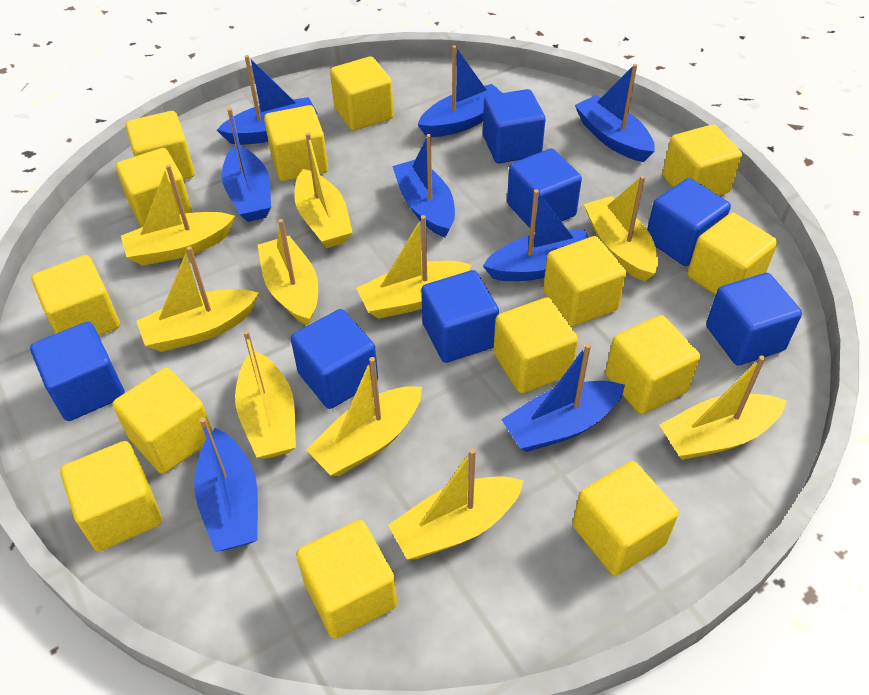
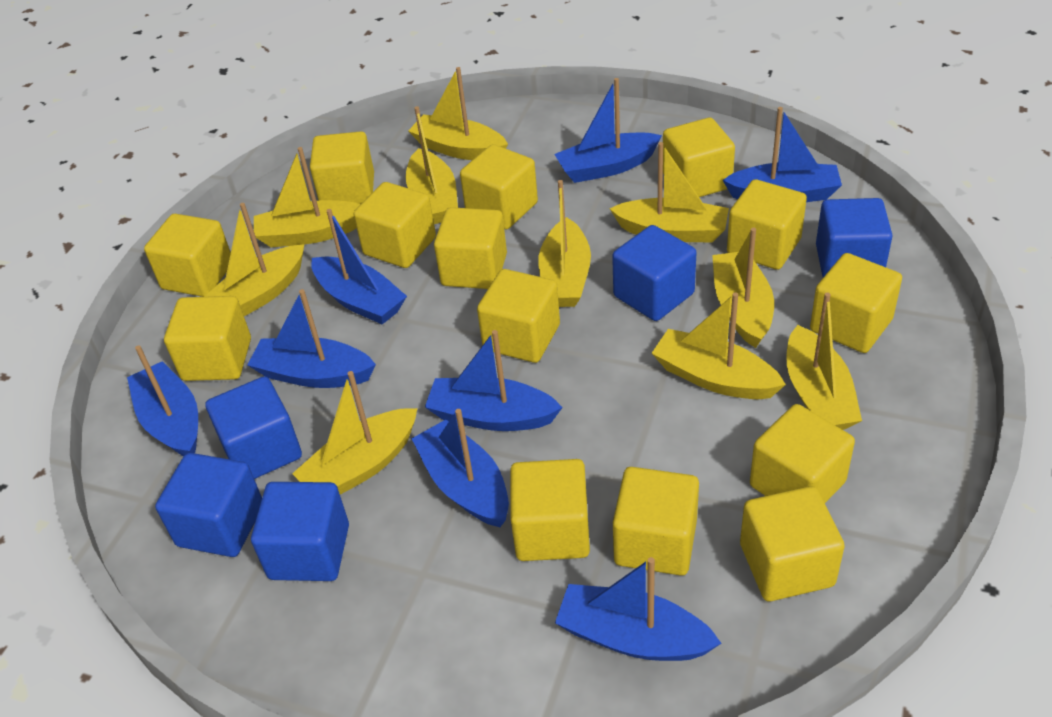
blue cube: 7 -> 5

